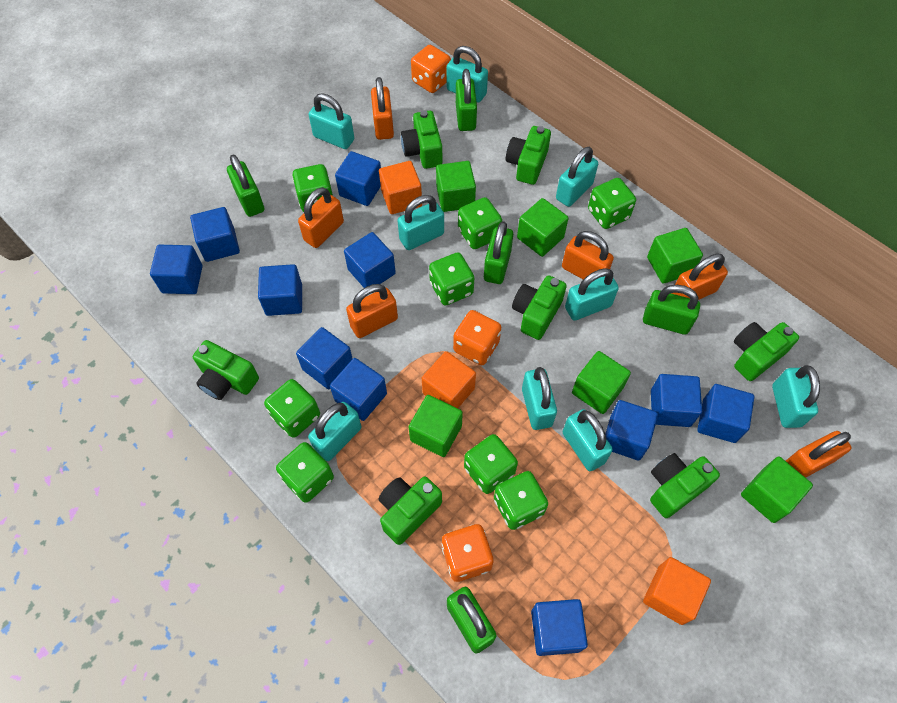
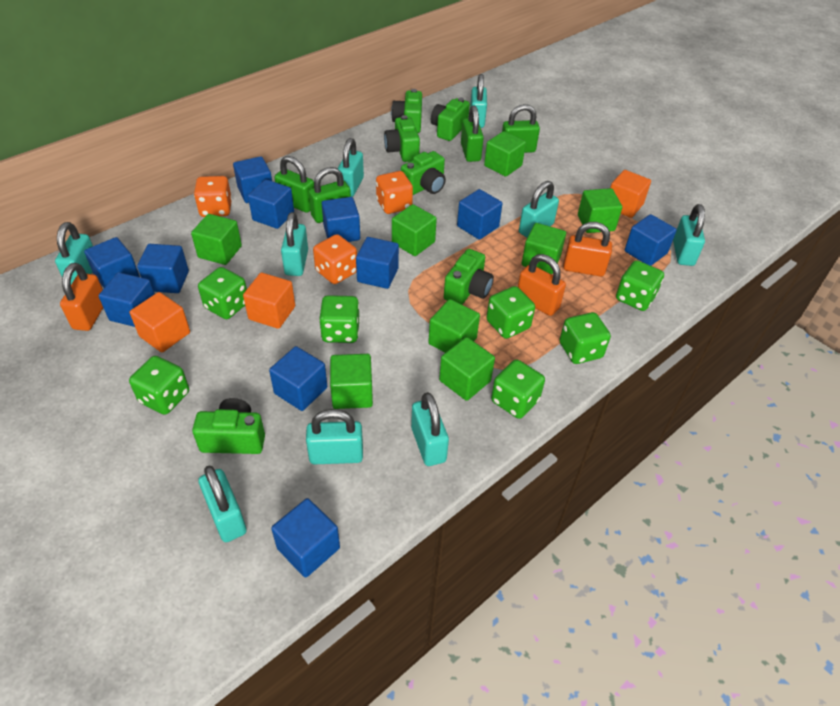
green camera: 7 -> 6
green cube: 6 -> 8
green dice: 8 -> 7
green padlock: 5 -> 4
orange padlock: 6 -> 3

